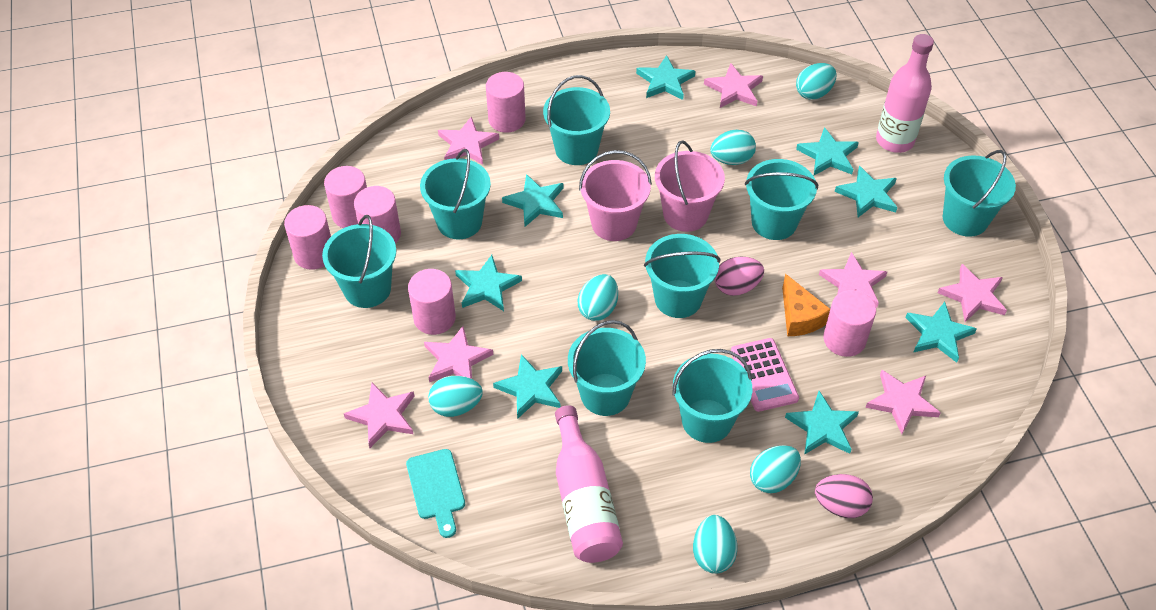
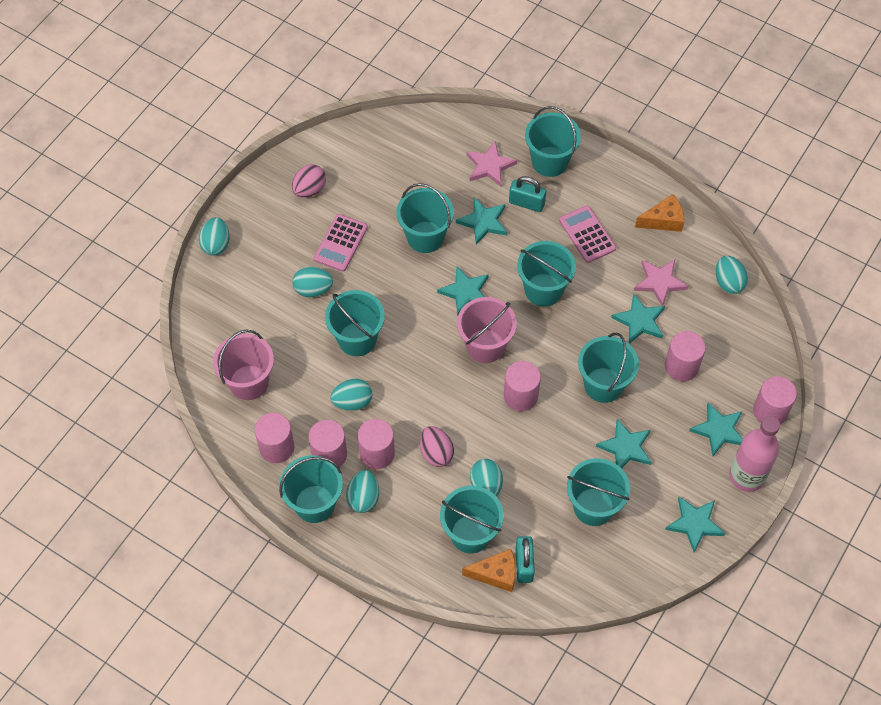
orange cheese: 1 -> 2
pink bottle: 2 -> 1
pink calculator: 1 -> 2
pink star: 7 -> 2
turquoise cutting board: 1 -> 0
turquoise padlock: 0 -> 2
turquoise star: 8 -> 6

